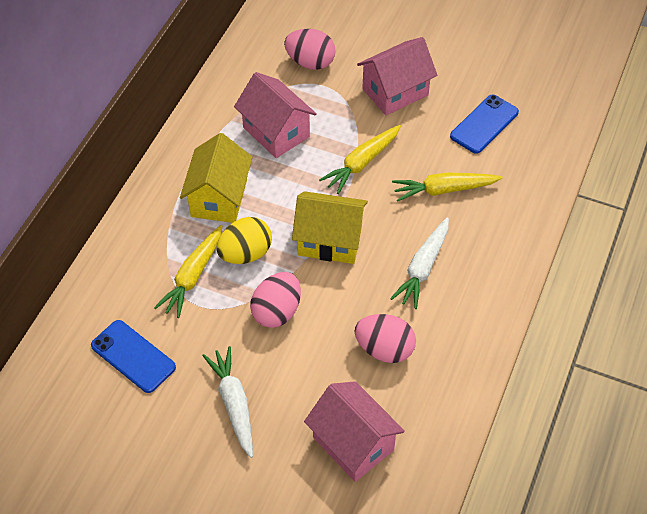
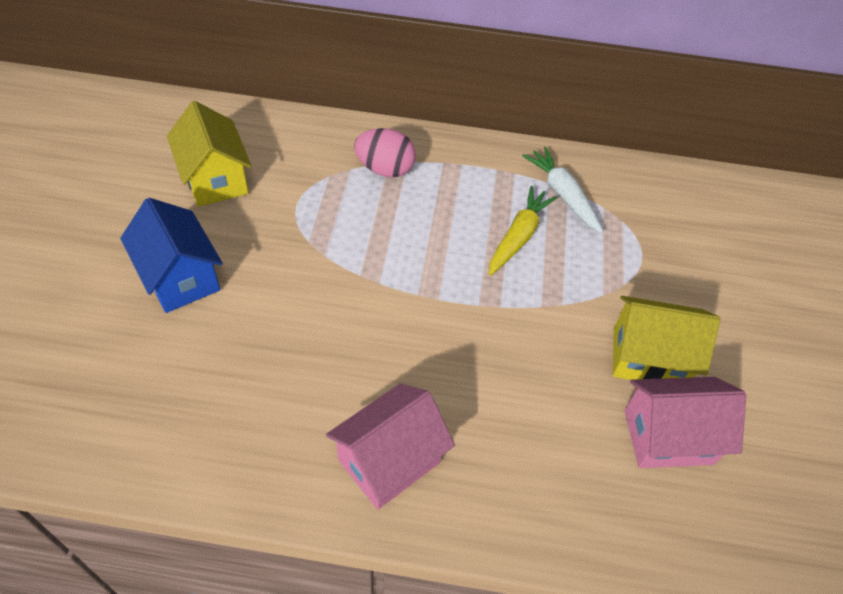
blue house: 0 -> 1
blue phone: 2 -> 0
pink egg: 3 -> 1
pink house: 3 -> 2
white carrot: 2 -> 1
yellow carrot: 3 -> 1
yellow egg: 1 -> 0

